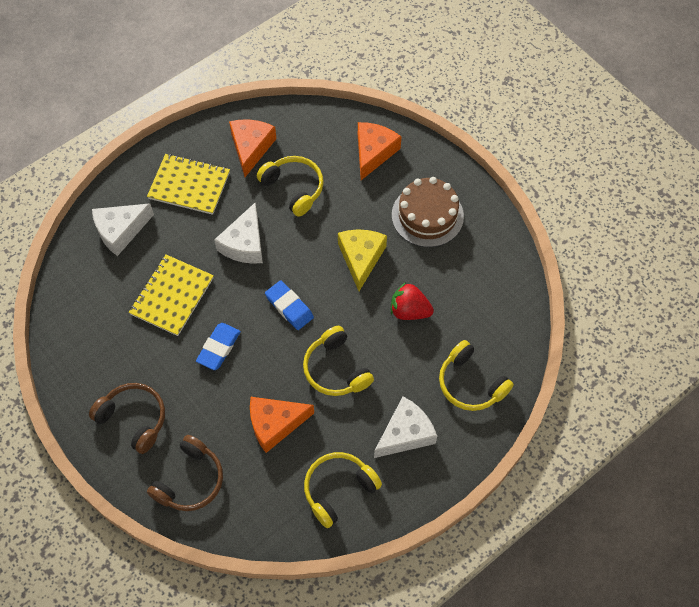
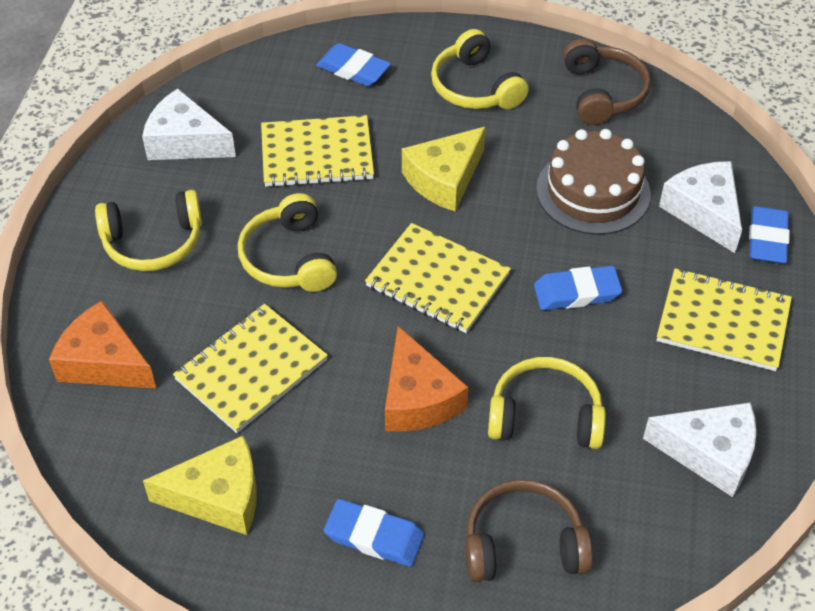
blue eraser: 2 -> 4
orange cheese: 3 -> 2
red strawberry: 1 -> 0
yellow cheese: 1 -> 2
yellow notebook: 2 -> 4

